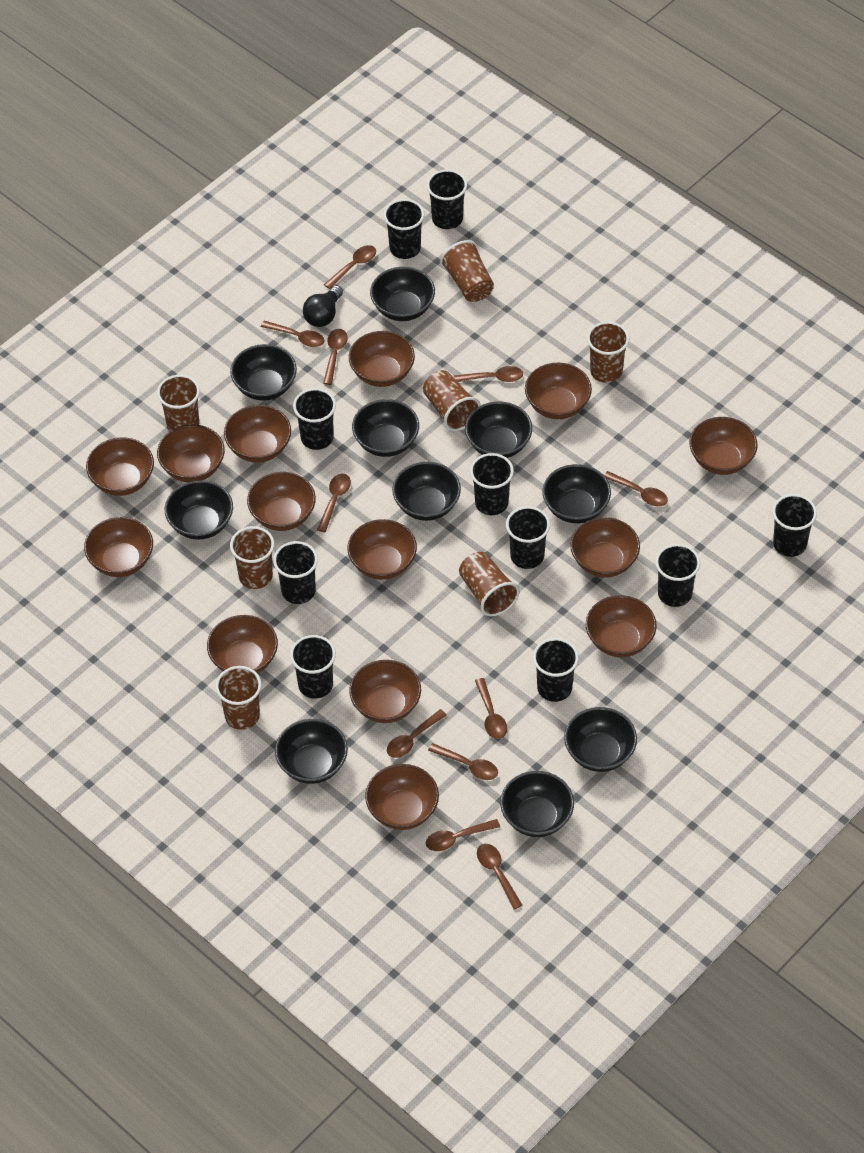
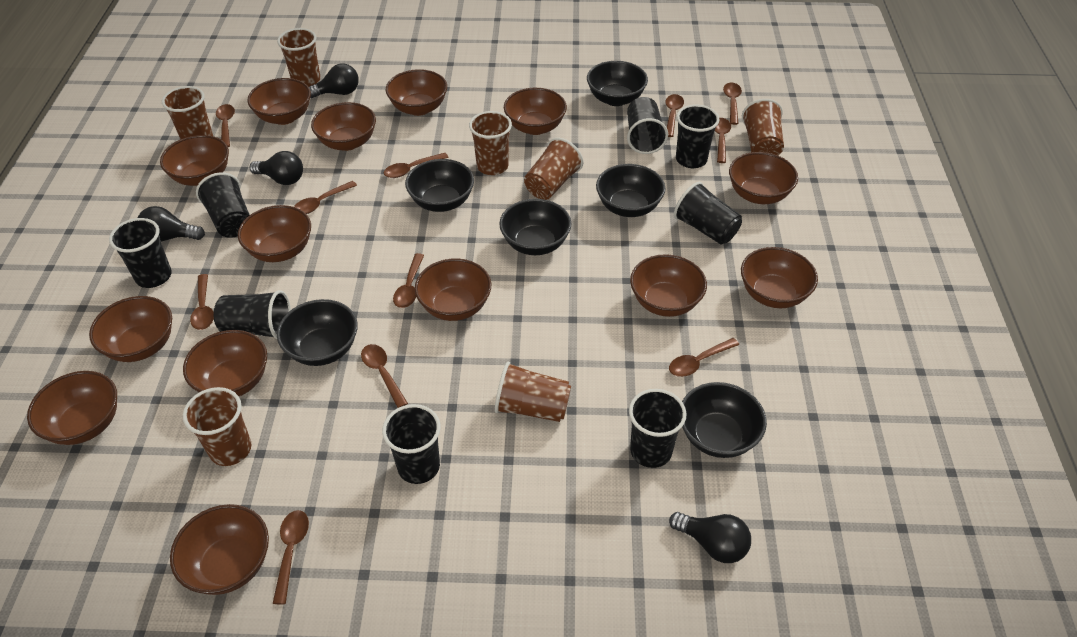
black bowl: 10 -> 6
black cup: 10 -> 8
black light bulb: 1 -> 4

